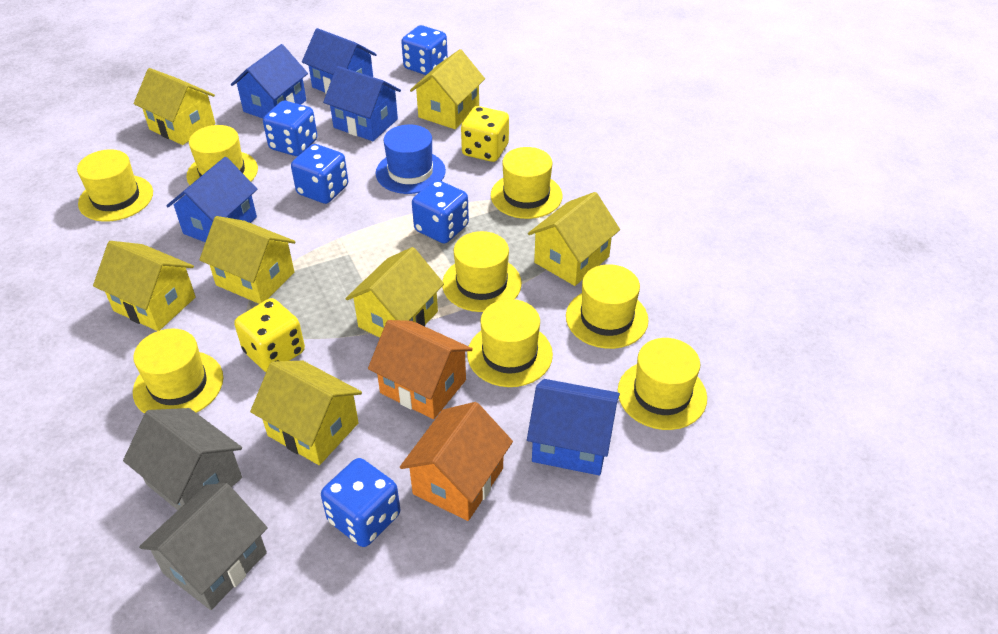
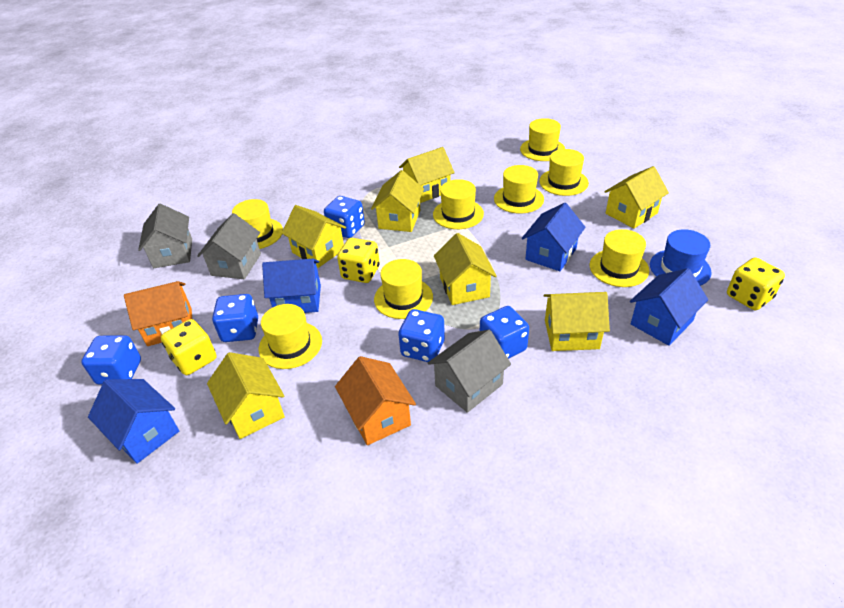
blue house: 5 -> 4
grey house: 2 -> 3
yellow dice: 2 -> 3

